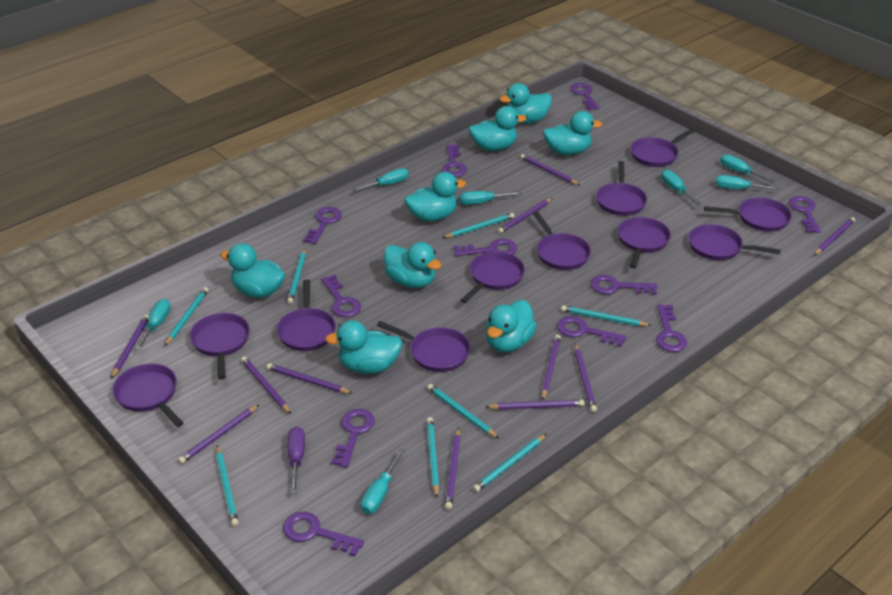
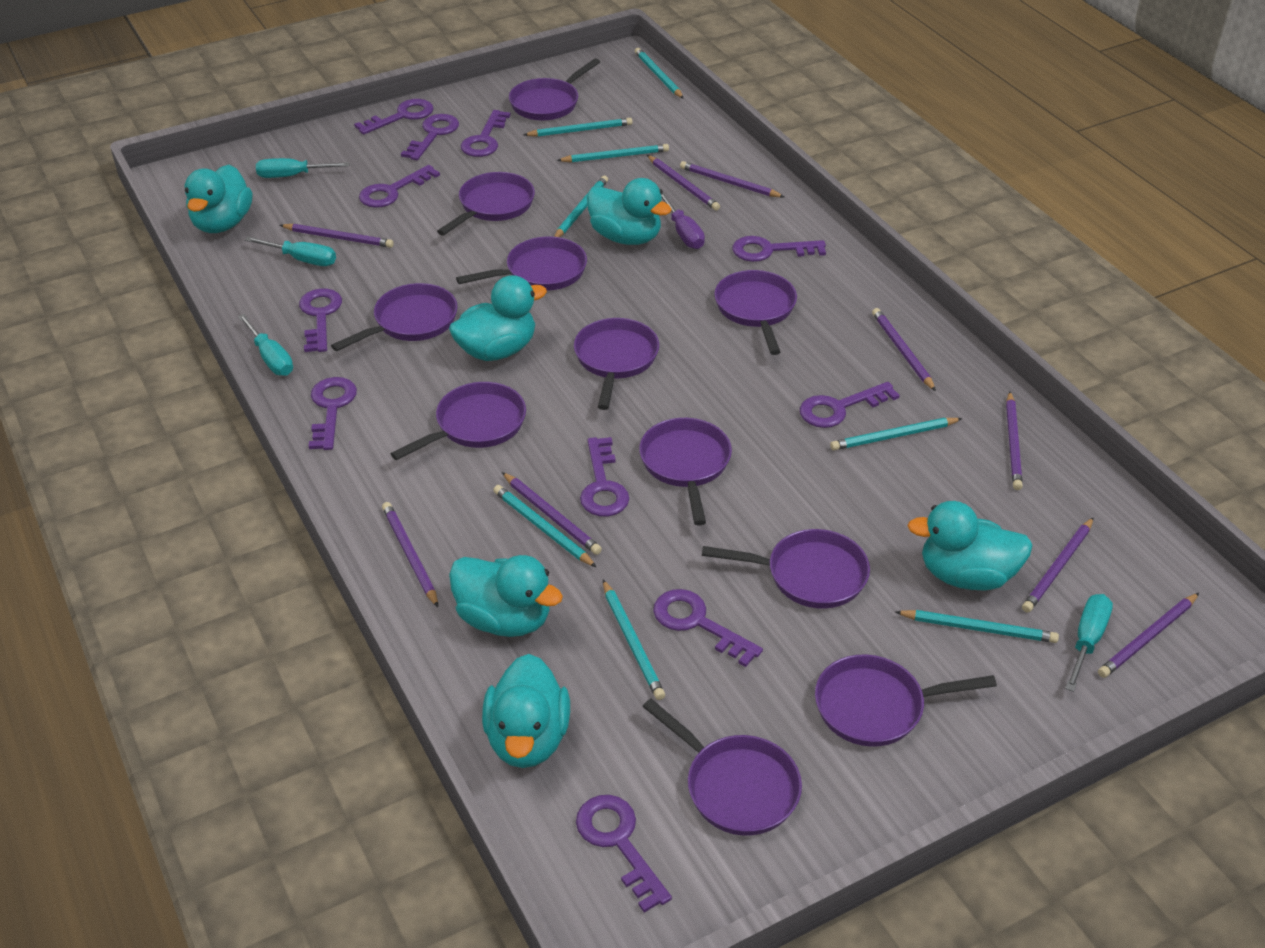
purple pencil: 11 -> 9
turquoise duck: 8 -> 6
turquoise screwdriver: 7 -> 4

